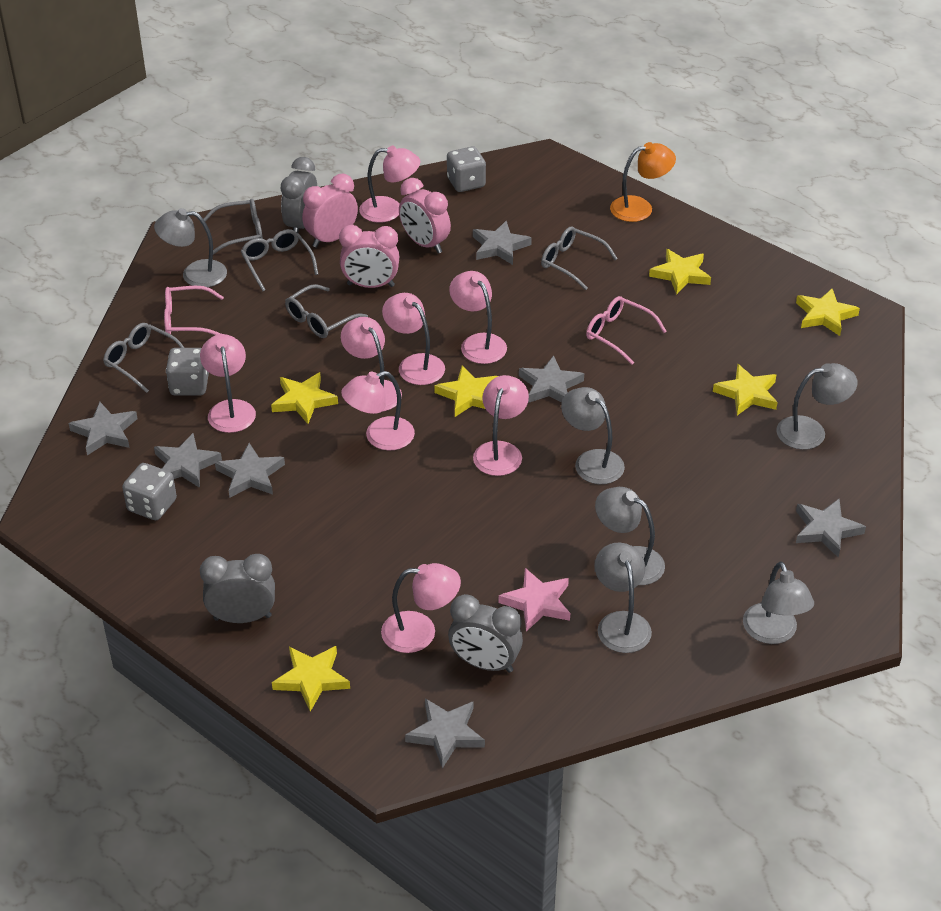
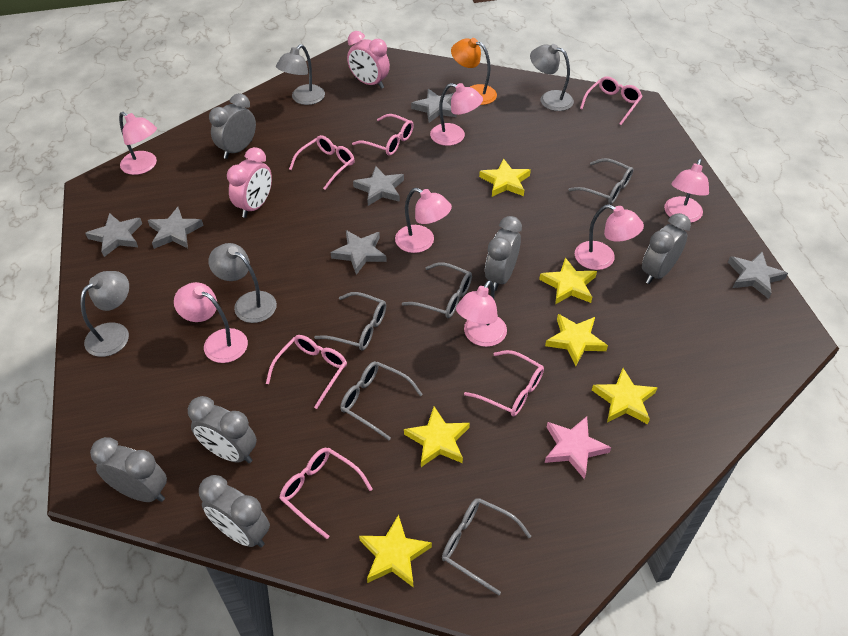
grey clock: 3 -> 6
grey dice: 3 -> 0
grey lamp: 6 -> 4
grey star: 7 -> 6
pink clock: 3 -> 2
pink glasses: 2 -> 6
pink lamp: 8 -> 7

